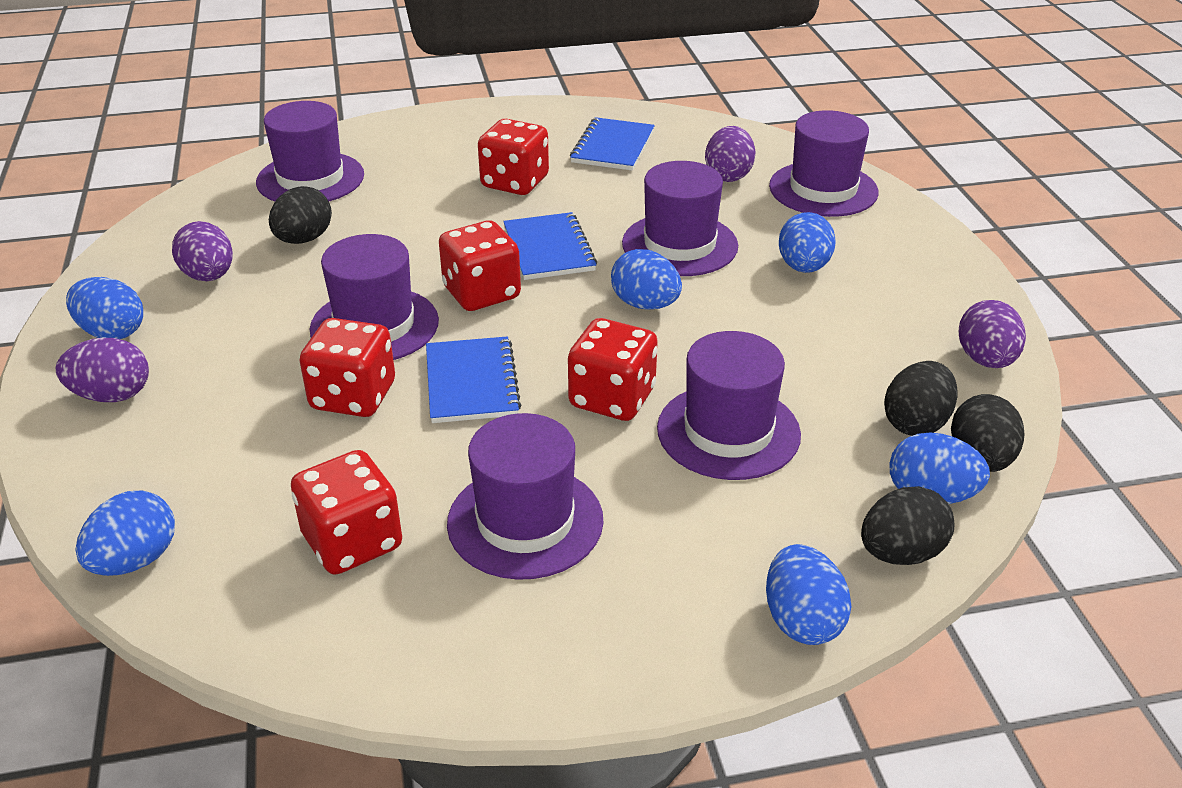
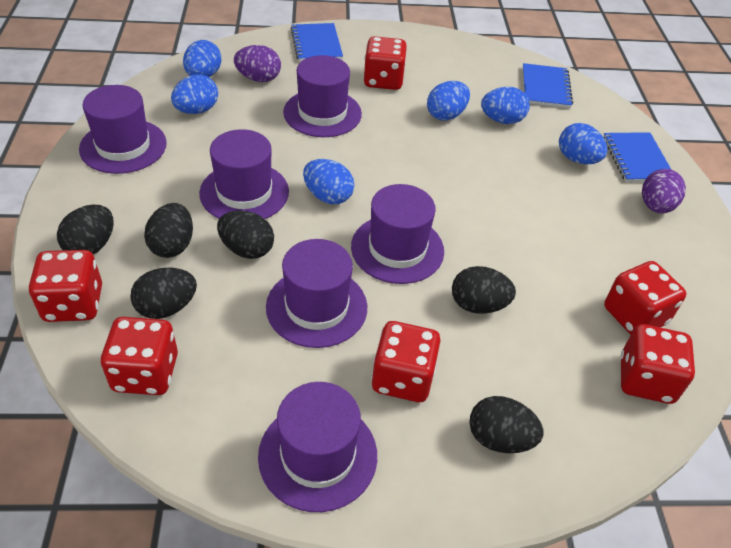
black egg: 4 -> 6
purple egg: 4 -> 2
red dice: 5 -> 6

